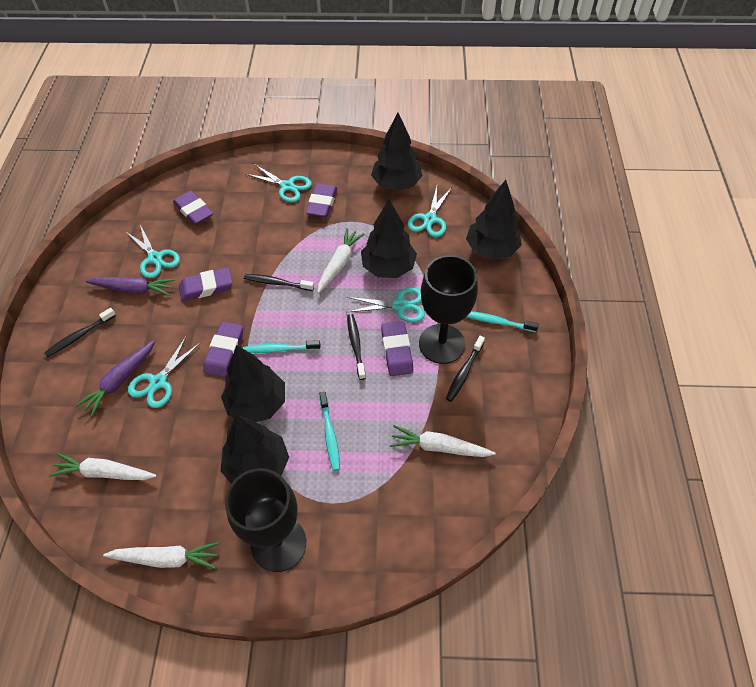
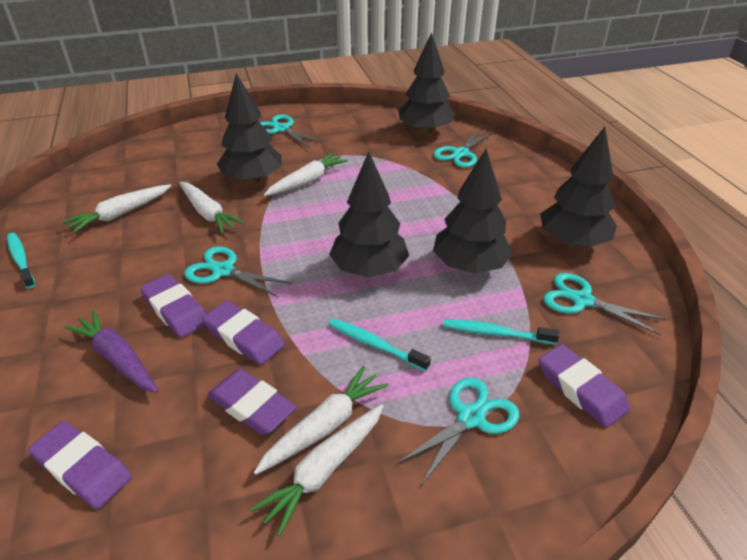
black goblet: 2 -> 0
black toothbrush: 4 -> 0
purple carrot: 2 -> 1
white carrot: 4 -> 5

